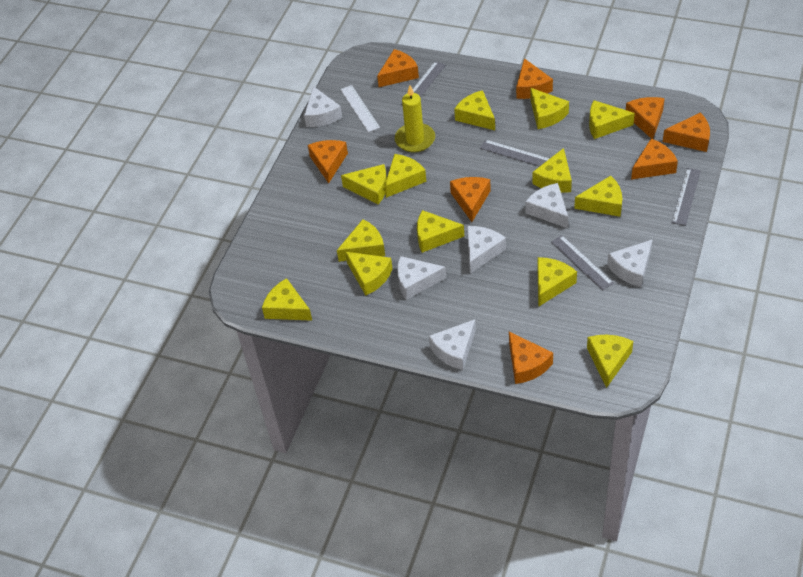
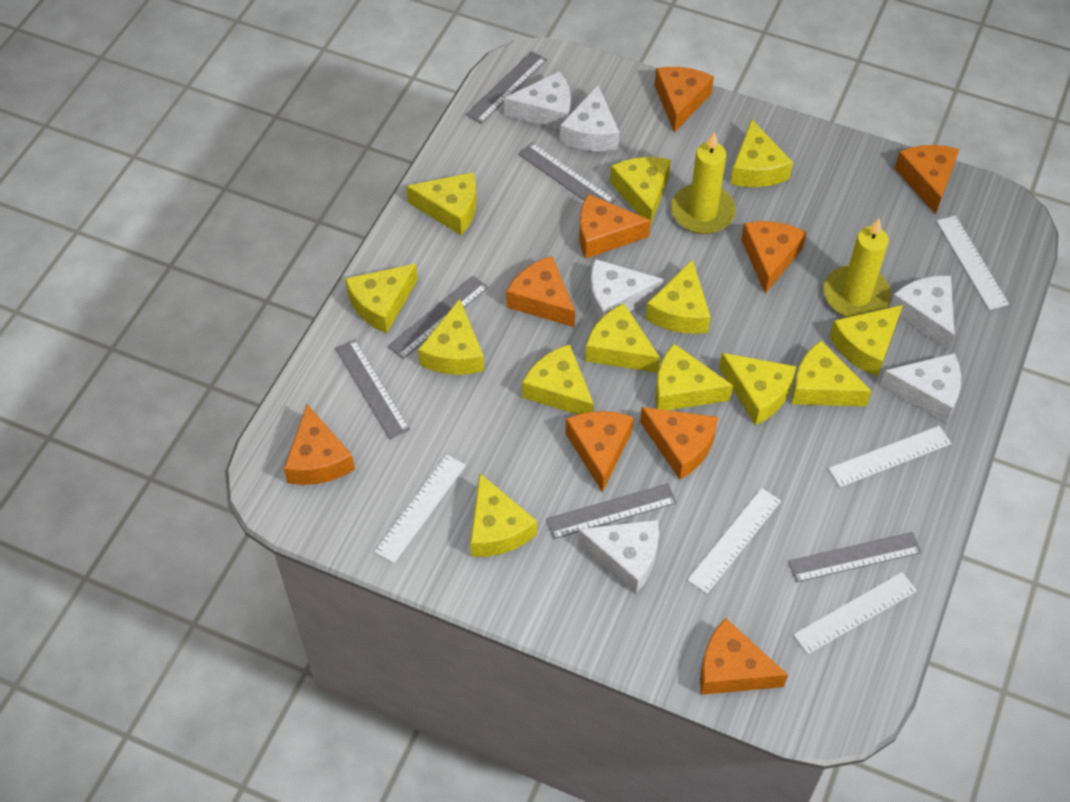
grey ruler: 4 -> 6
orange cheese: 8 -> 9
white ruler: 1 -> 5
yellow candle: 1 -> 2

